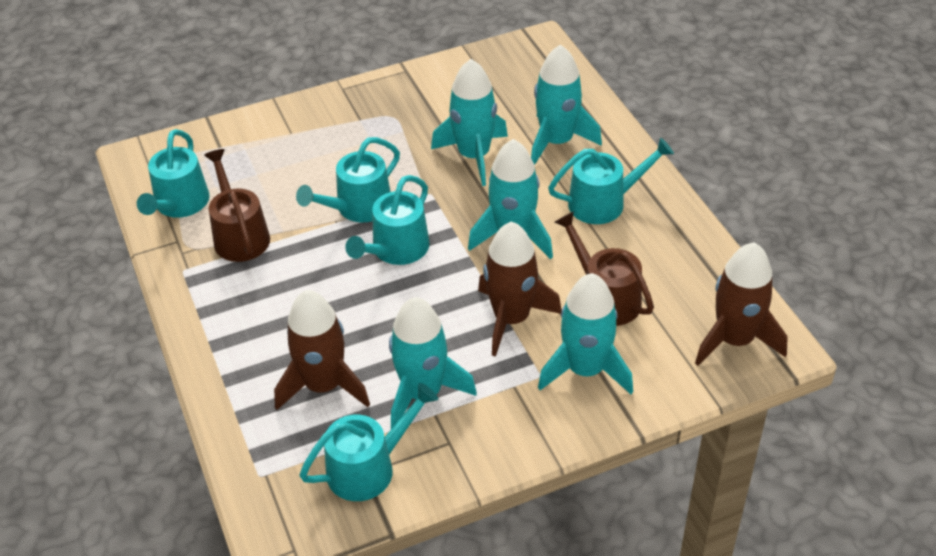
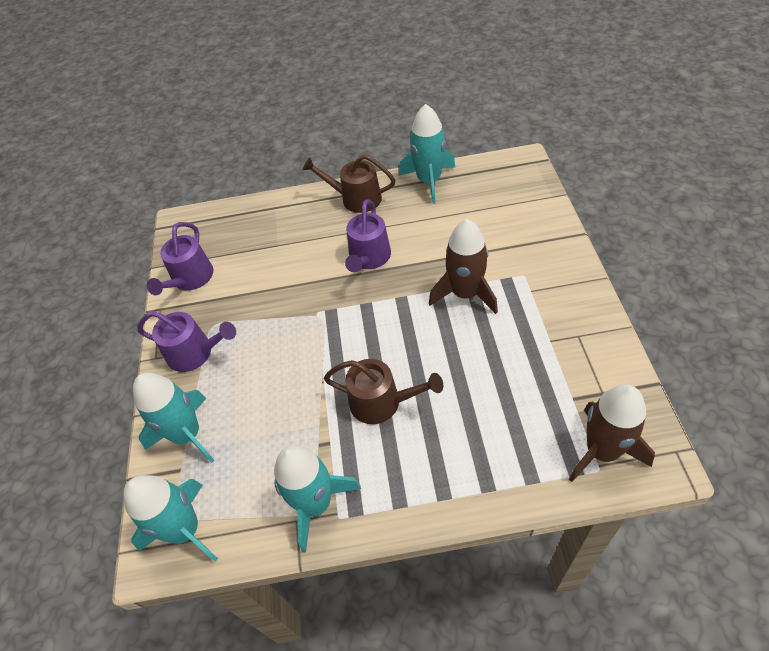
brown rocket: 3 -> 2
purple watering can: 0 -> 3
turquoise rocket: 5 -> 4
turquoise watering can: 5 -> 0

